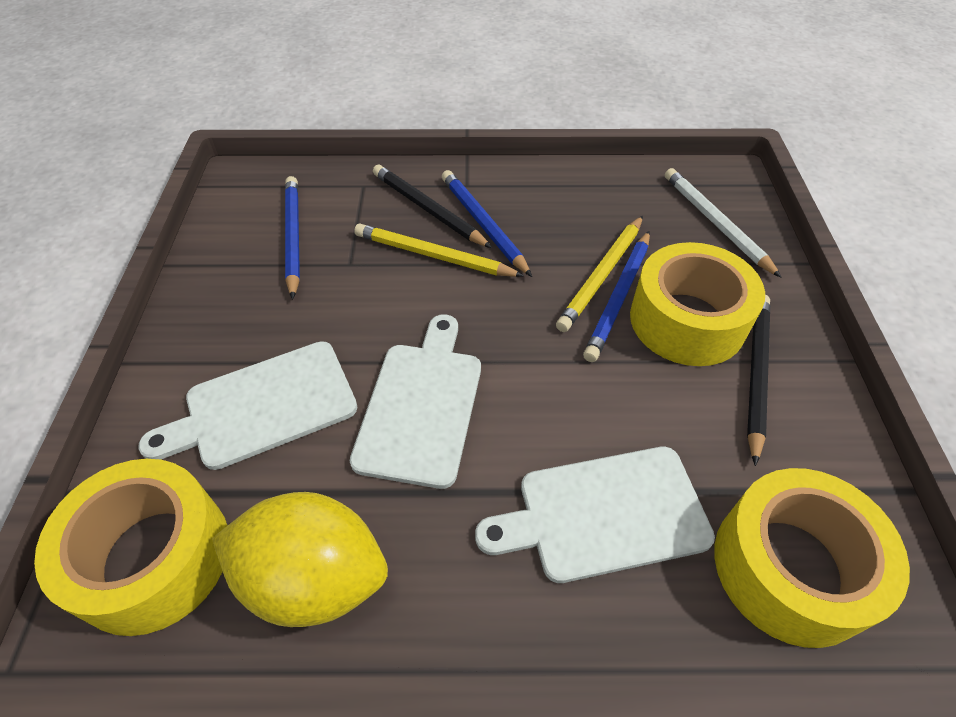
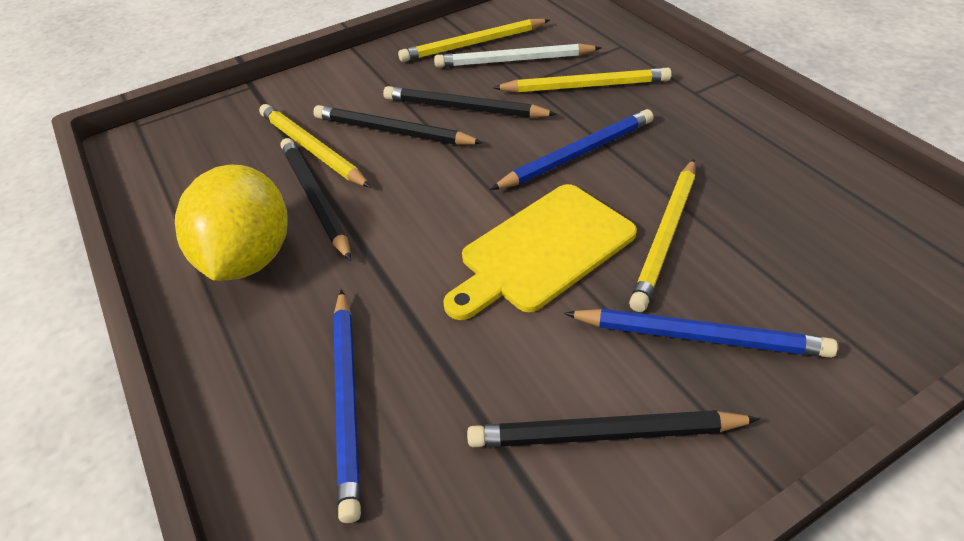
black pencil: 2 -> 4
white cutting board: 3 -> 0
yellow cutting board: 0 -> 1
yellow pencil: 2 -> 4
yellow tape: 3 -> 0

